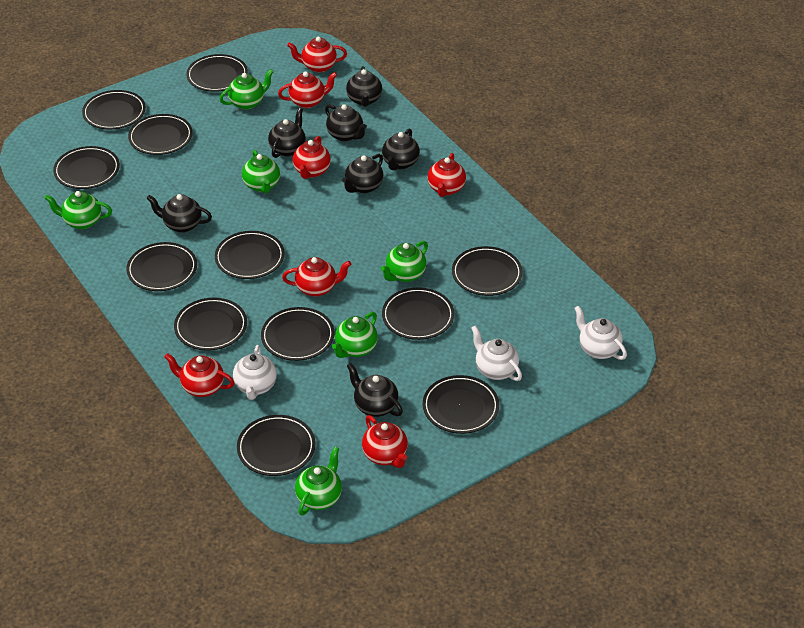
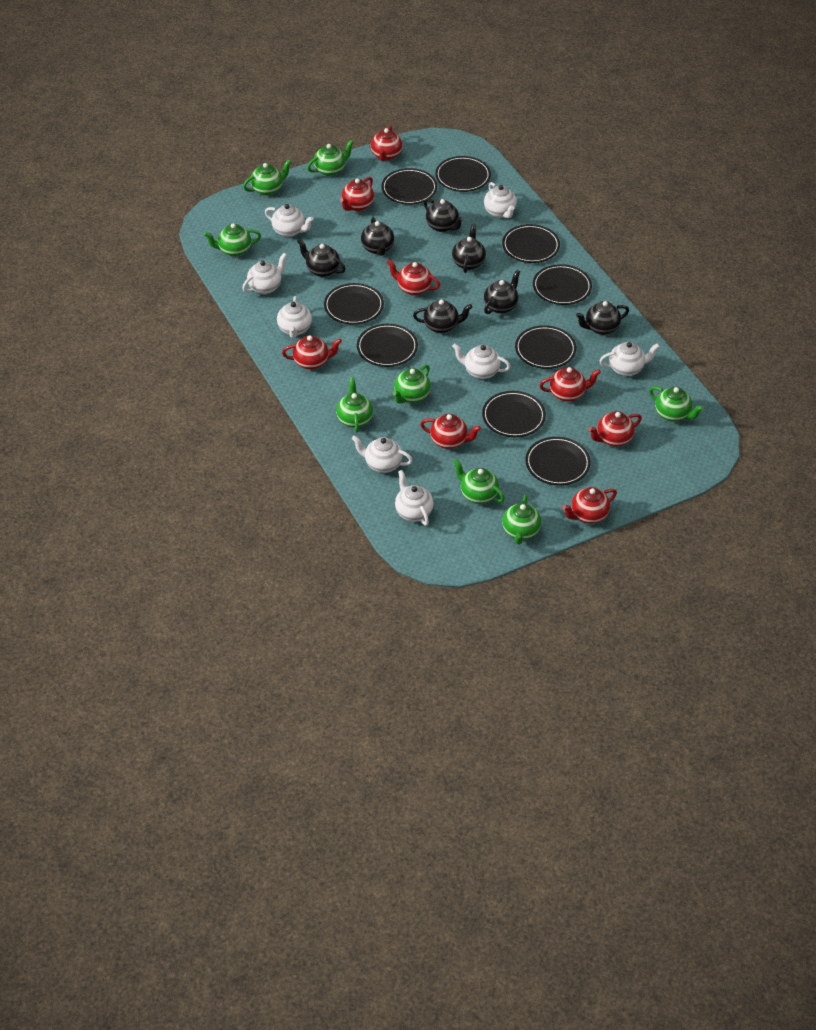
black plate: 12 -> 9
green teapot: 6 -> 8
red teapot: 7 -> 8
white teapot: 3 -> 8

